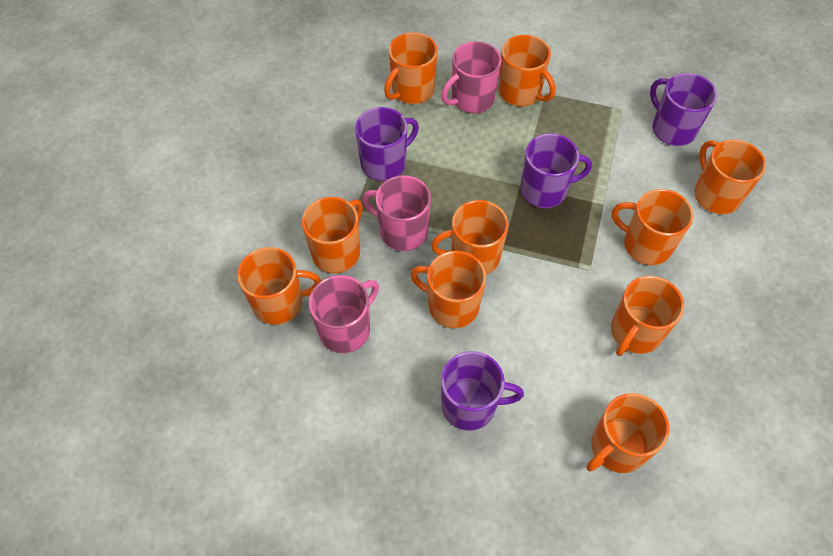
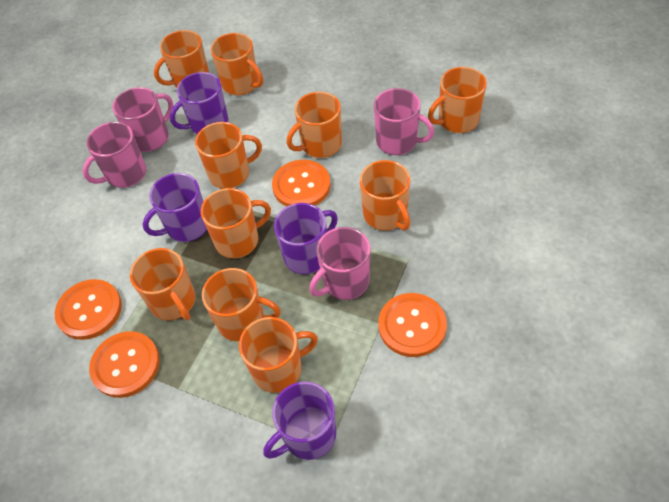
orange button: 0 -> 4
pink mug: 3 -> 4

